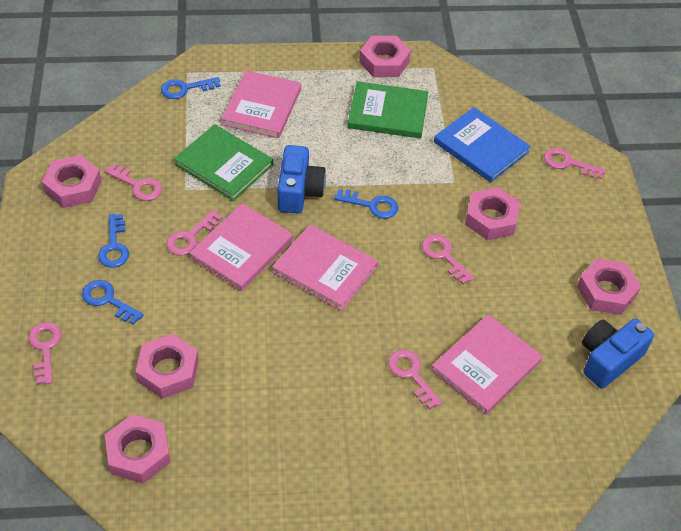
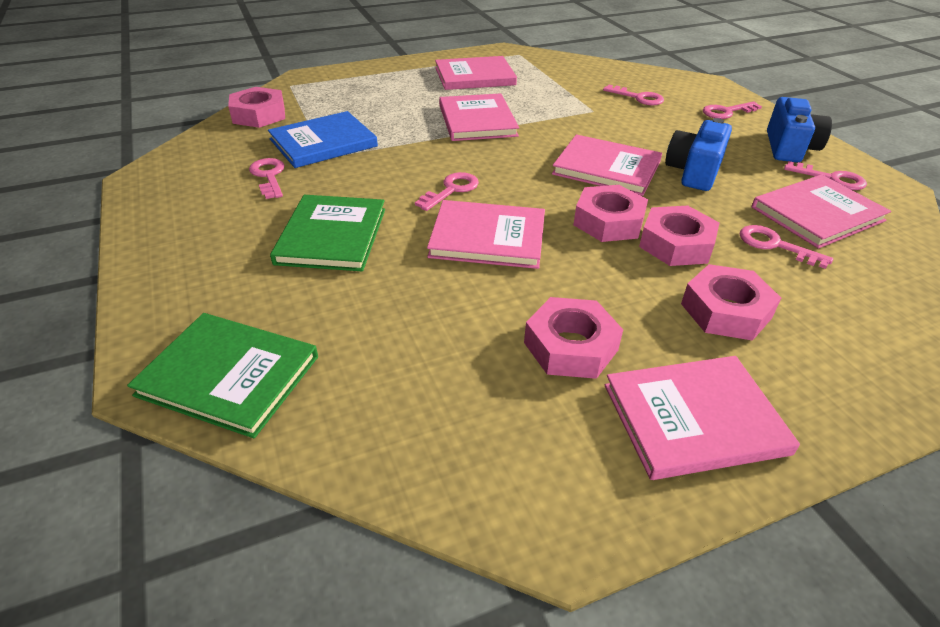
blue key: 4 -> 0
pink book: 4 -> 6
pink nut: 6 -> 5

